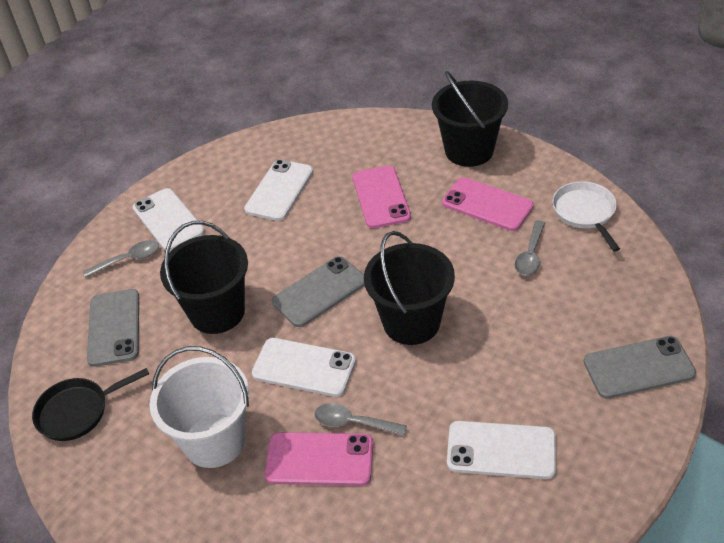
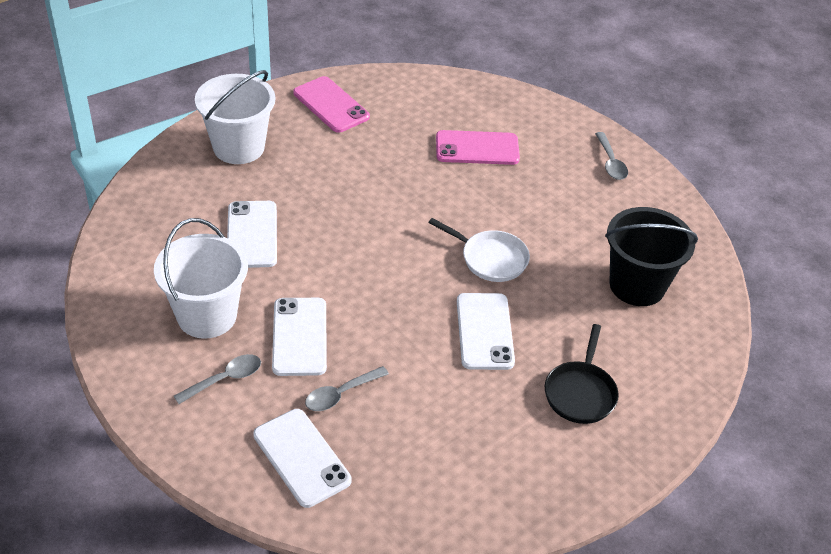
black bucket: 3 -> 1
grey phone: 3 -> 0
pink phone: 3 -> 2
white bucket: 1 -> 2

